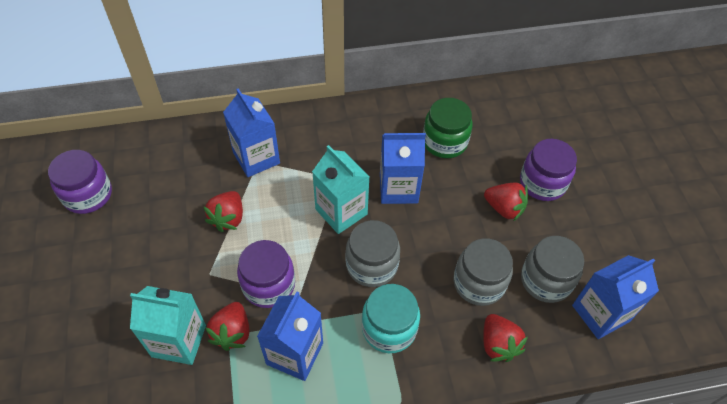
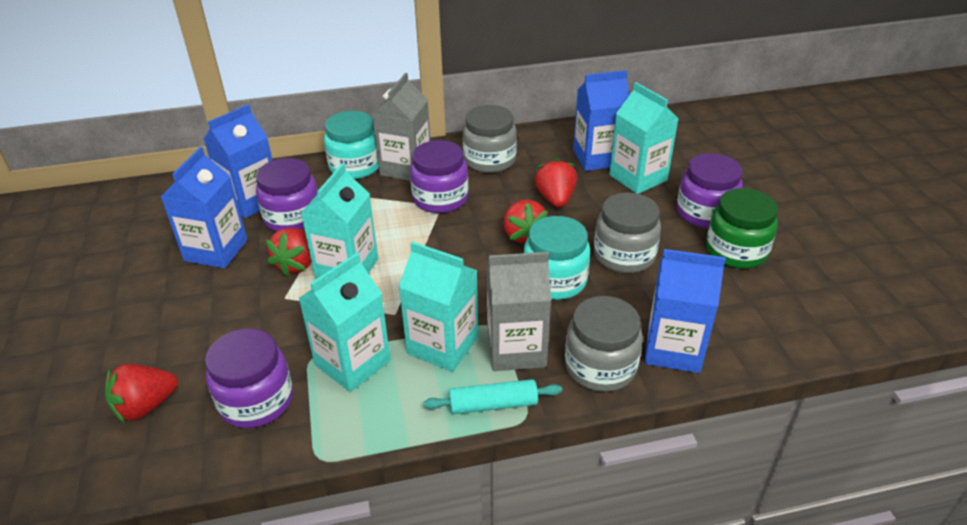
grey carton: 0 -> 2
purple jar: 3 -> 4
turquoise carton: 2 -> 4
turquoise jar: 1 -> 2
turquoise rolling pin: 0 -> 1

